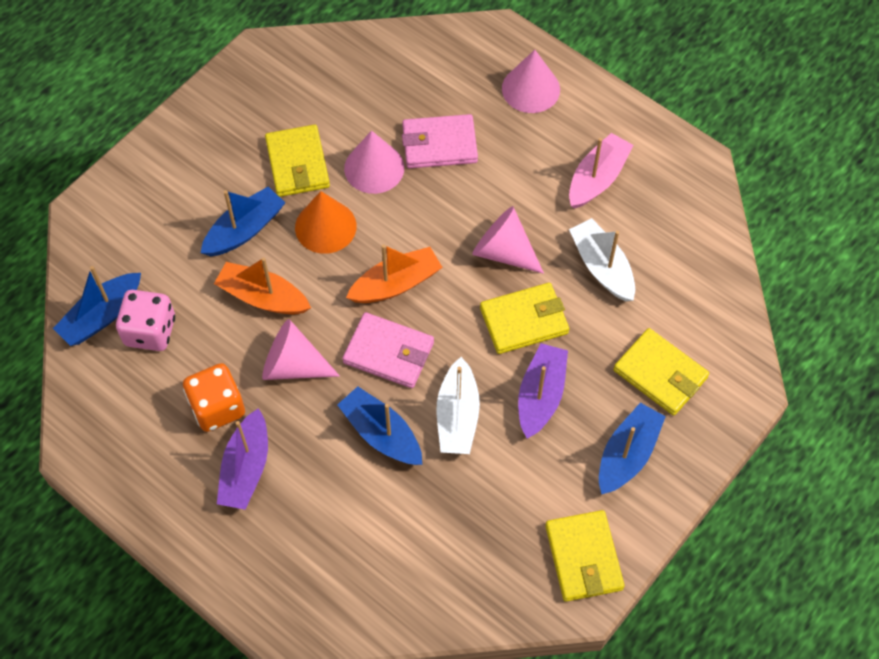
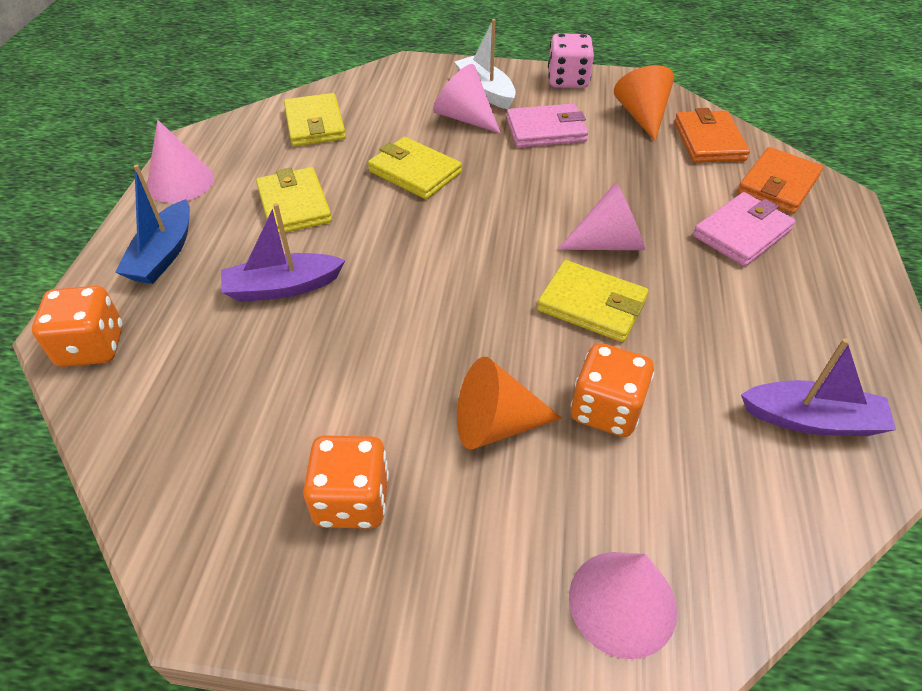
blue boat: 4 -> 1
orange boat: 2 -> 0
orange cone: 1 -> 2
orange dice: 1 -> 3
orange wallet: 0 -> 2
pink boat: 1 -> 0
white boat: 2 -> 1

